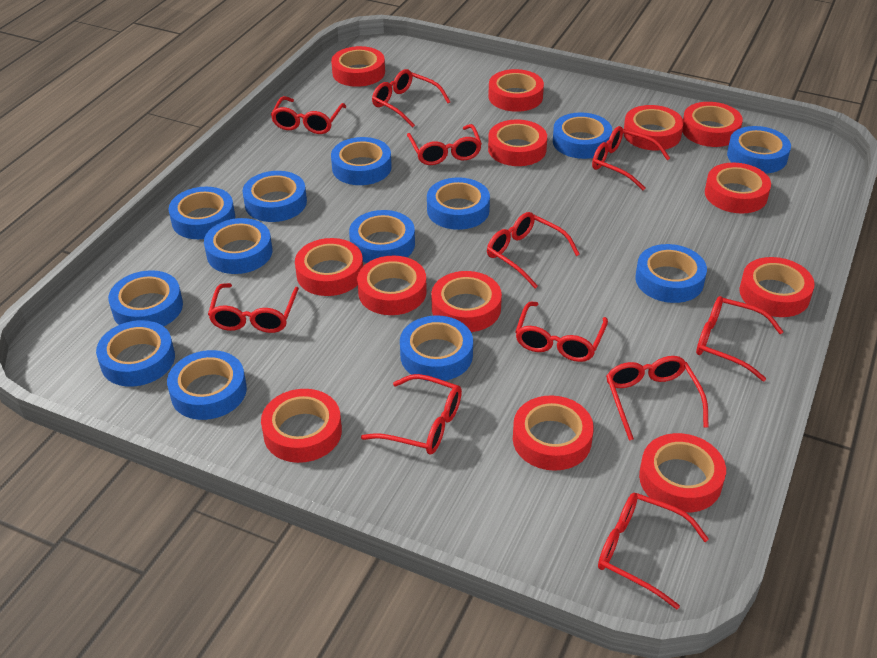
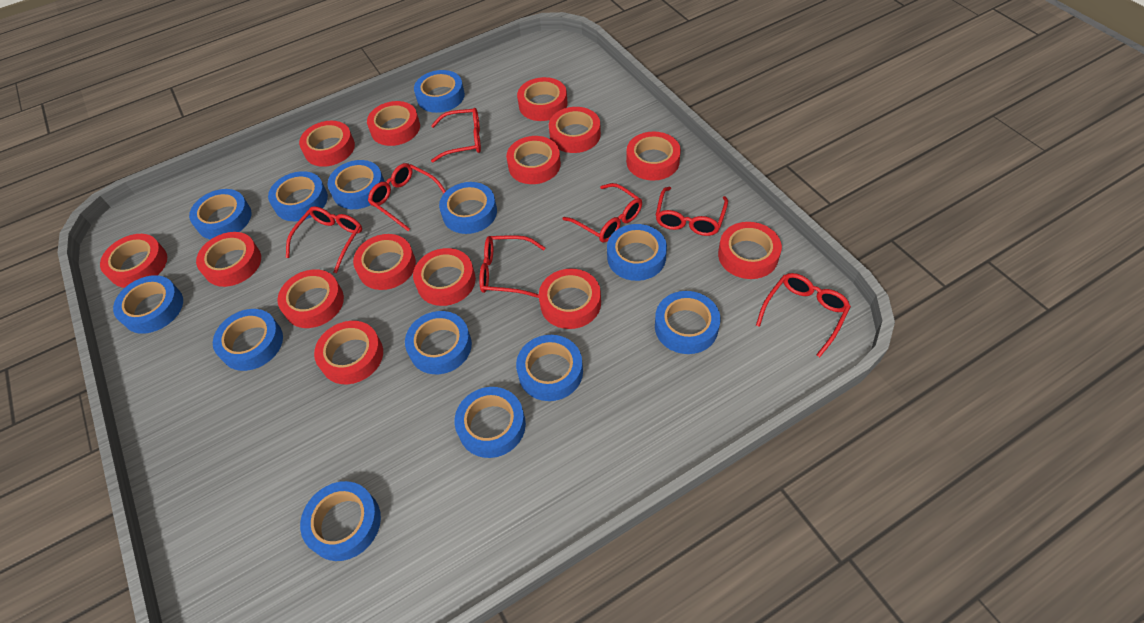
red glasses: 11 -> 7
red tape: 13 -> 14

